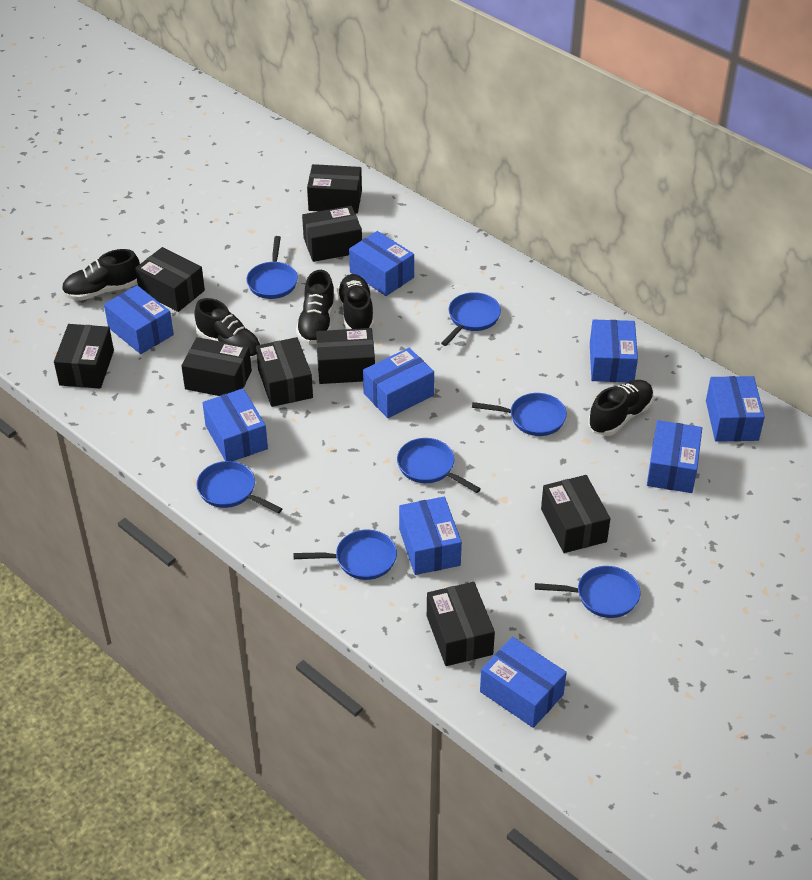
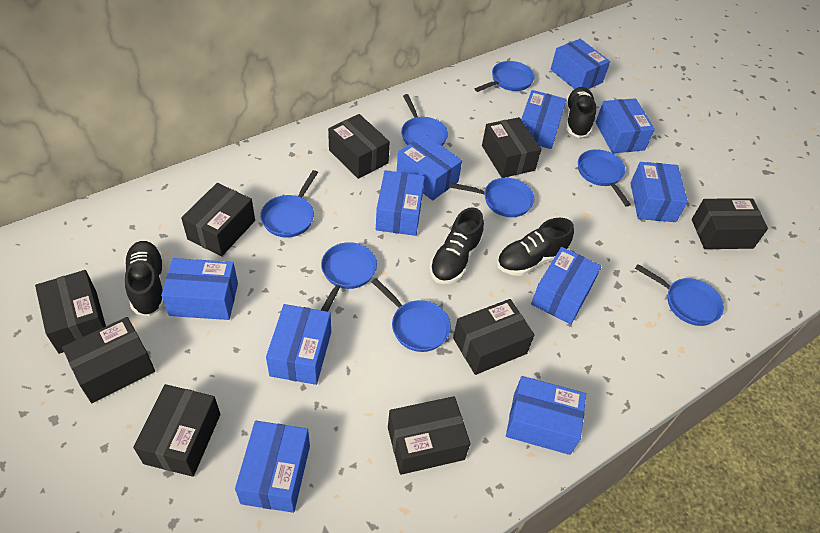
black shoe: 5 -> 4
blue box: 9 -> 11
blue pan: 7 -> 8

